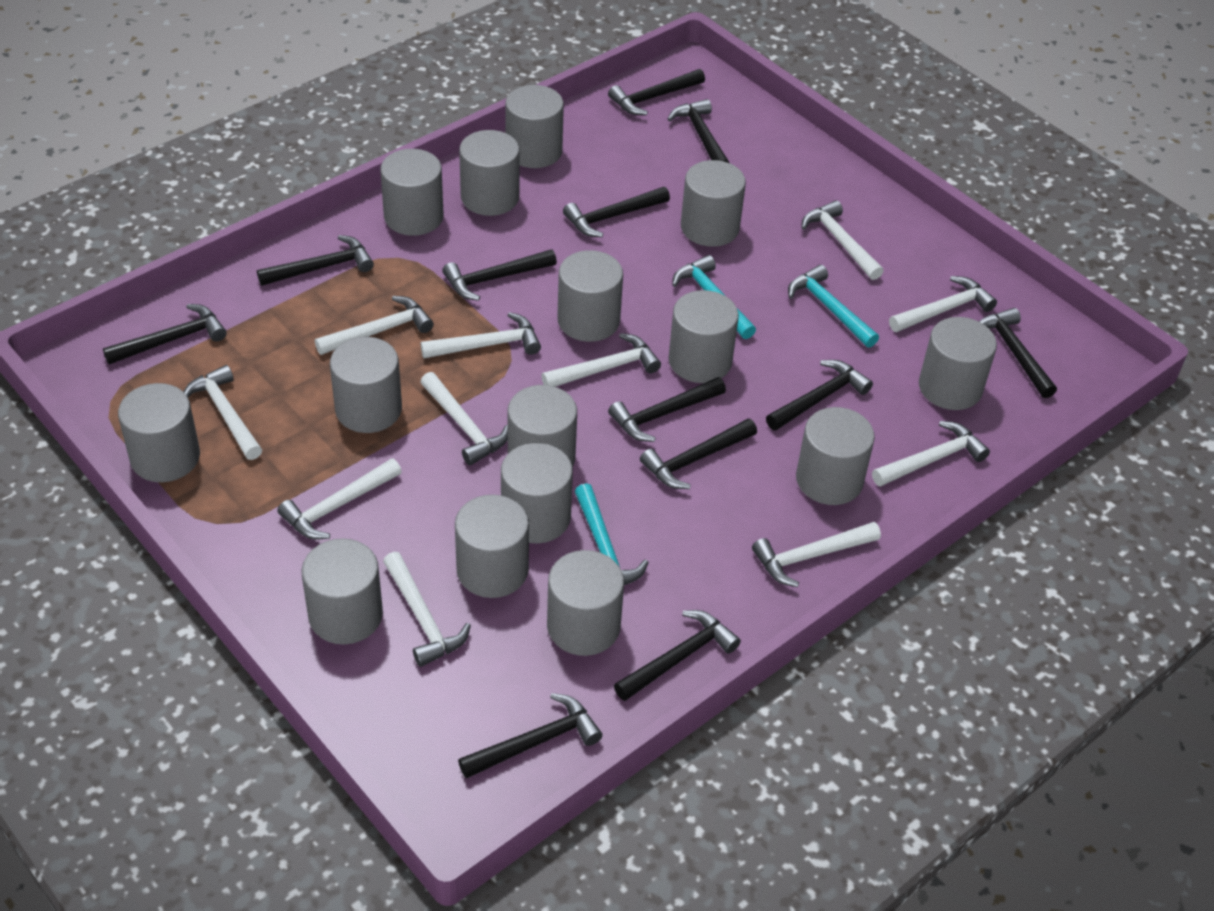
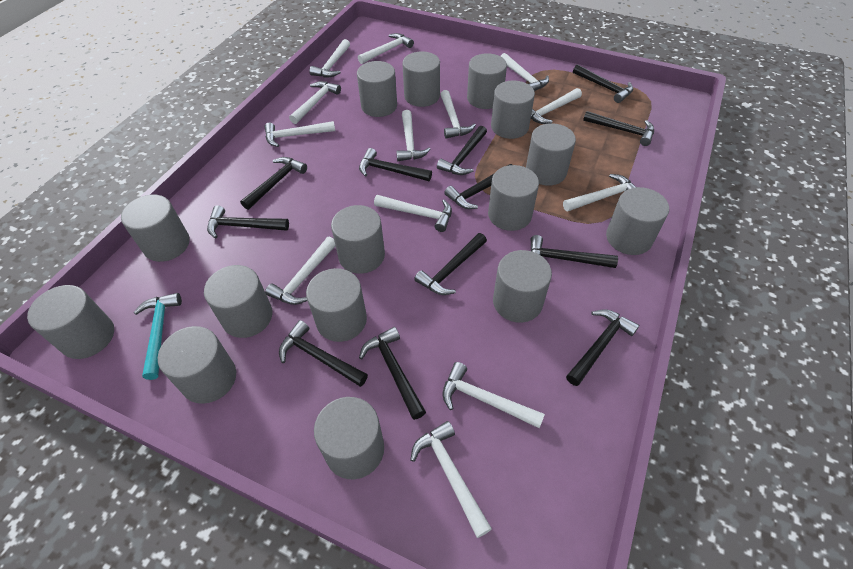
turquoise hammer: 3 -> 1
white hammer: 11 -> 13

